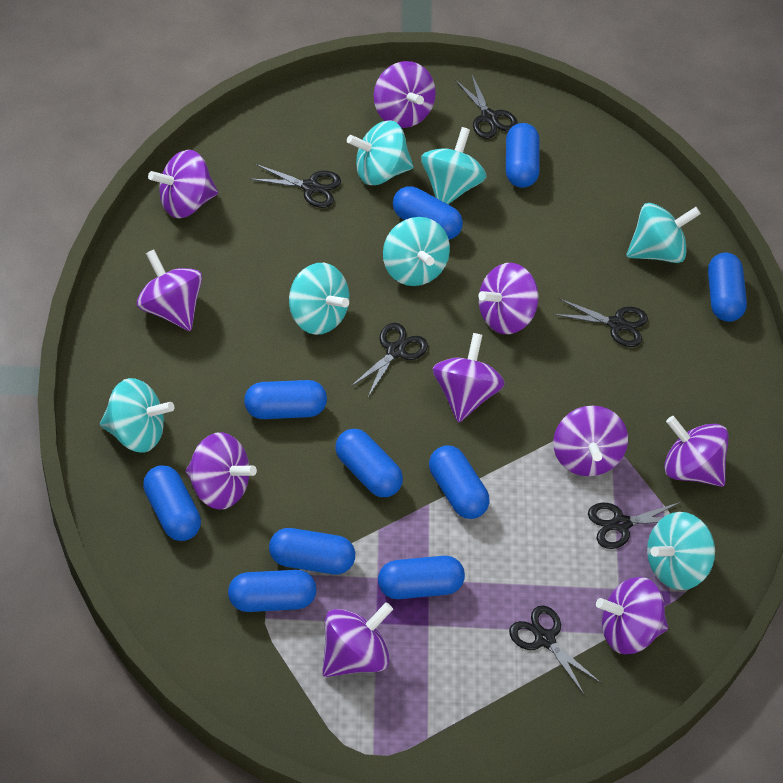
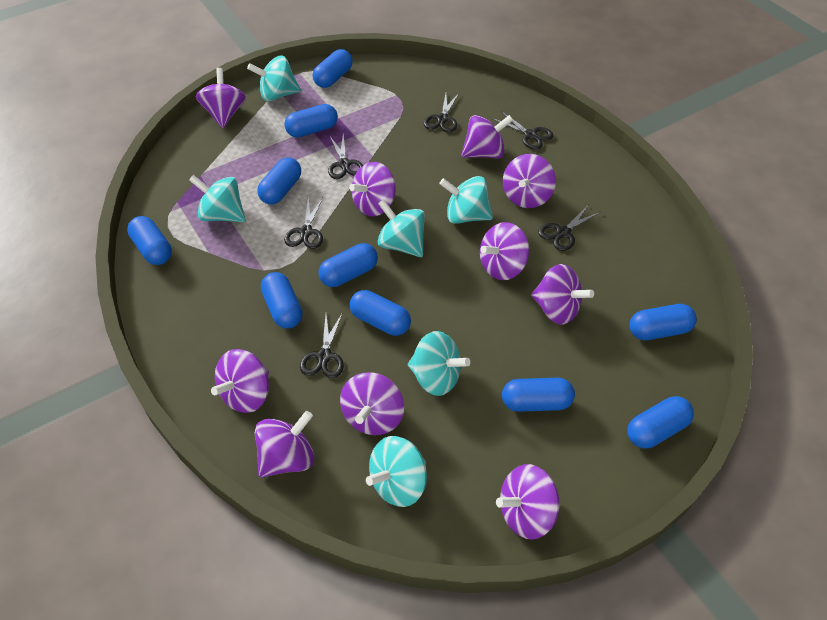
turquoise spinning top: 7 -> 6

